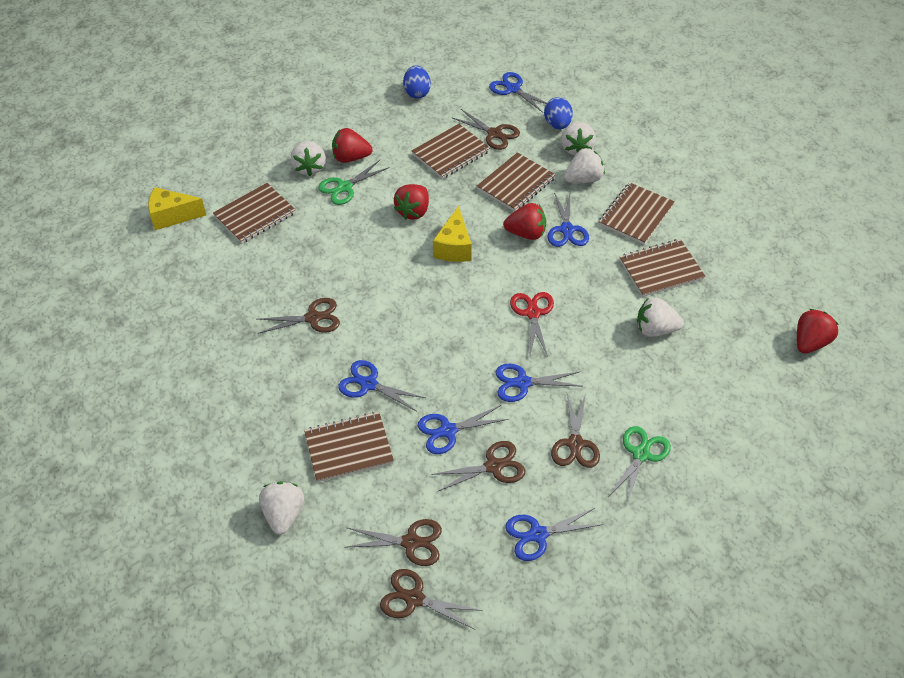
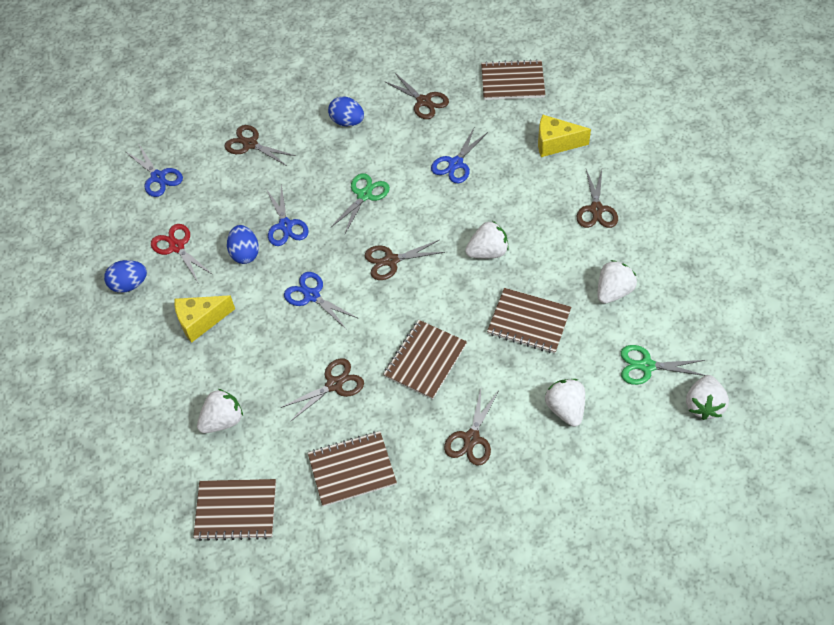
blue egg: 2 -> 3
blue scissors: 6 -> 4
brown notebook: 6 -> 5
red strawberry: 4 -> 0

